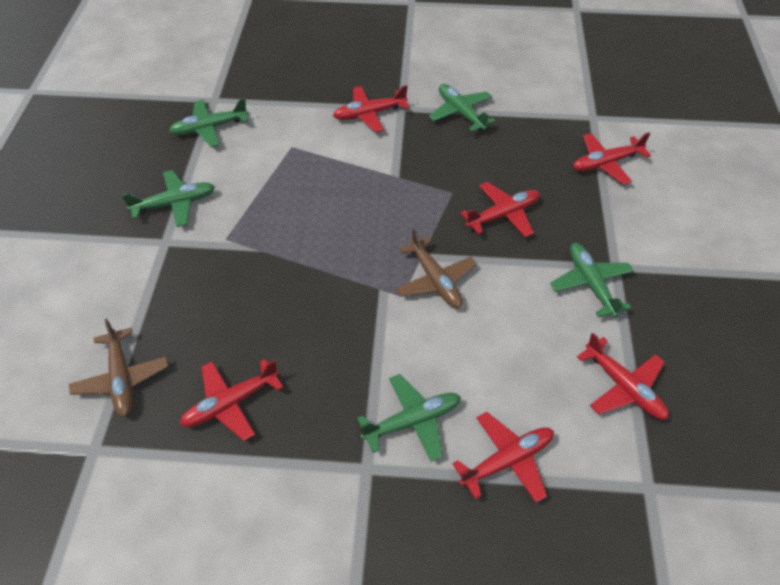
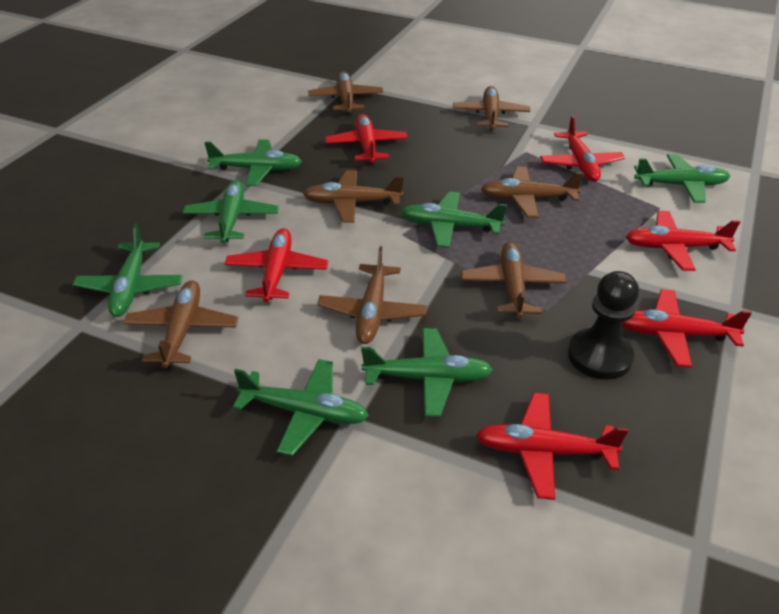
black pawn: 0 -> 1
brown plane: 2 -> 7
green plane: 5 -> 7

